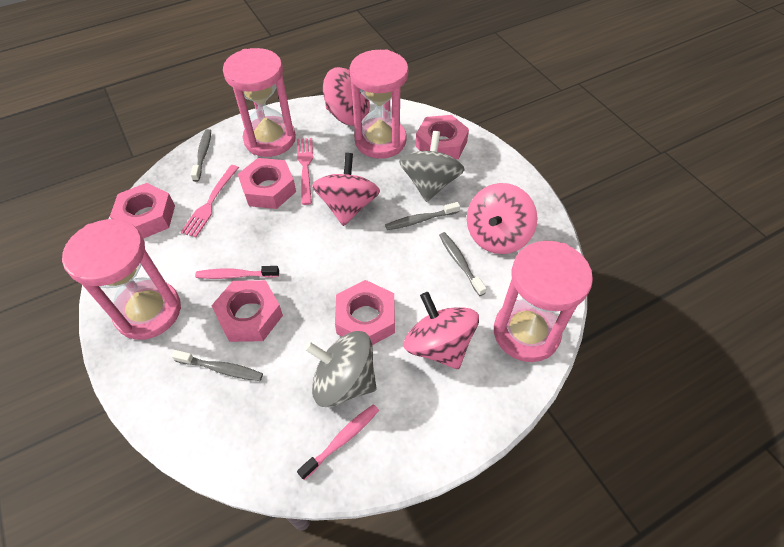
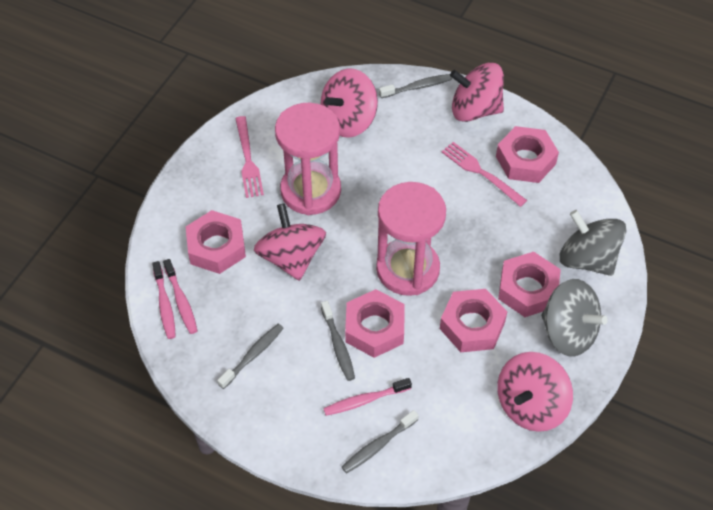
pink hourglass: 4 -> 2
pink toothbrush: 2 -> 3

